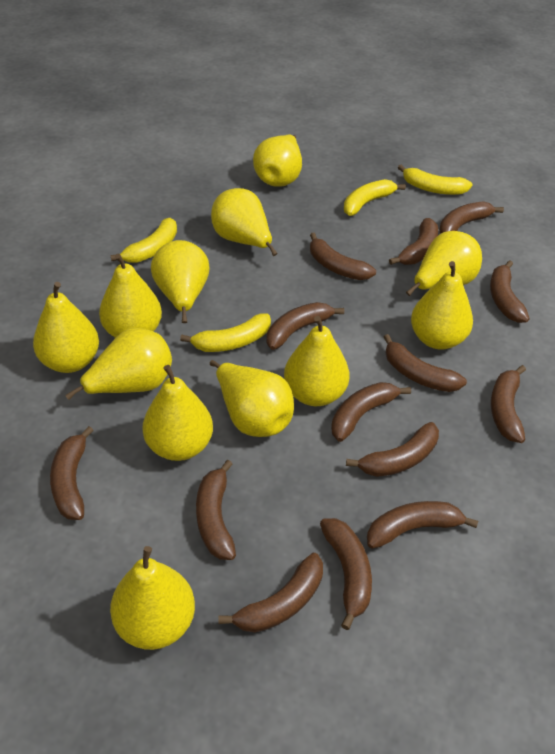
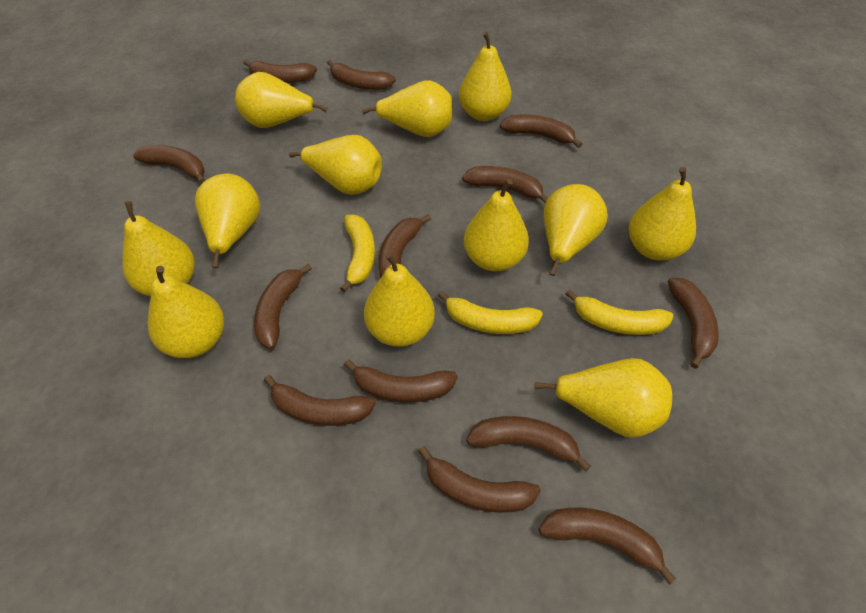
brown banana: 14 -> 13
yellow banana: 4 -> 3

